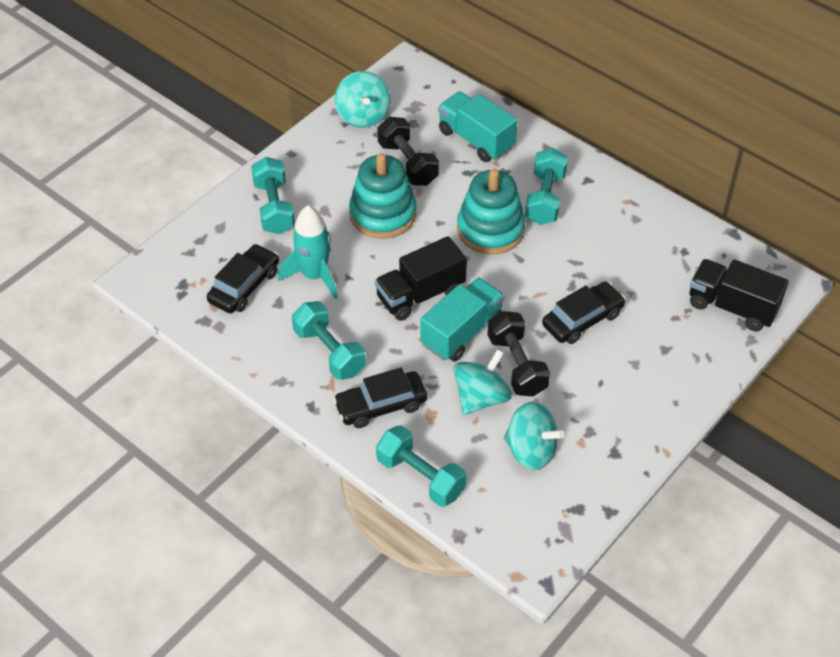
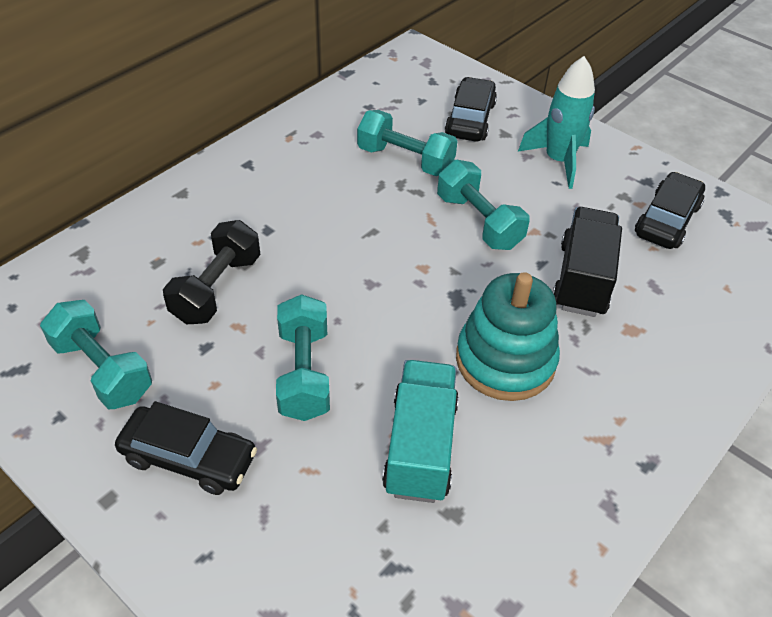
black dumbbell: 2 -> 1
black truck: 2 -> 1
turquoise spinning top: 3 -> 0
turquoise stacking toy: 2 -> 1
turquoise truck: 2 -> 1

